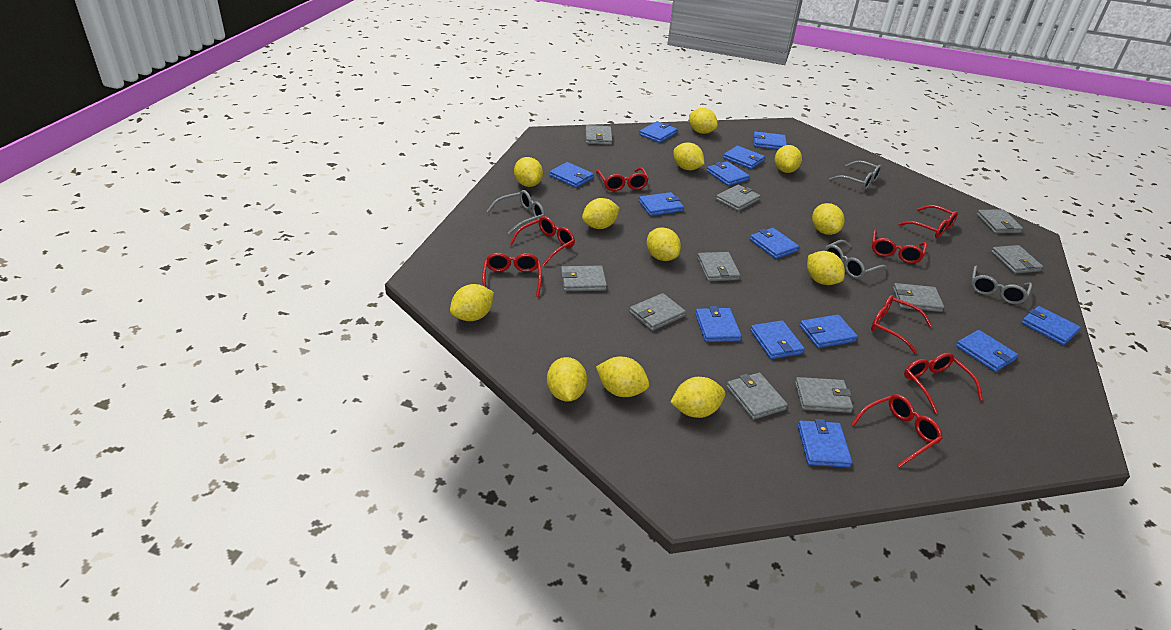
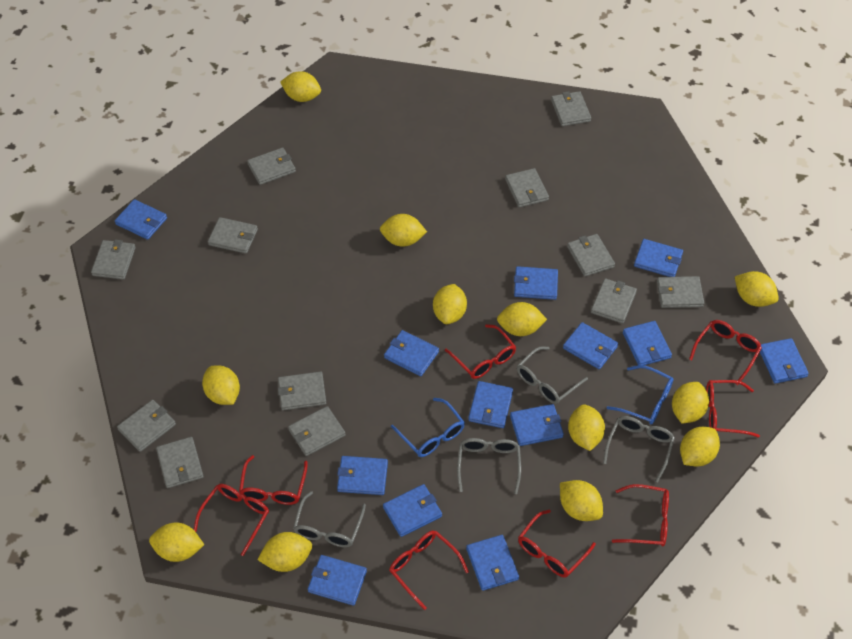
blue glasses: 0 -> 2
grey wallet: 10 -> 12

